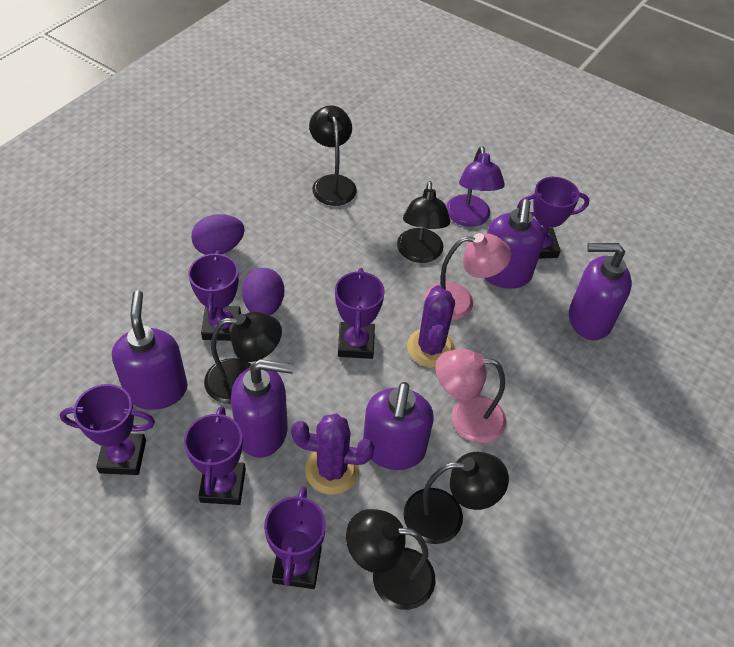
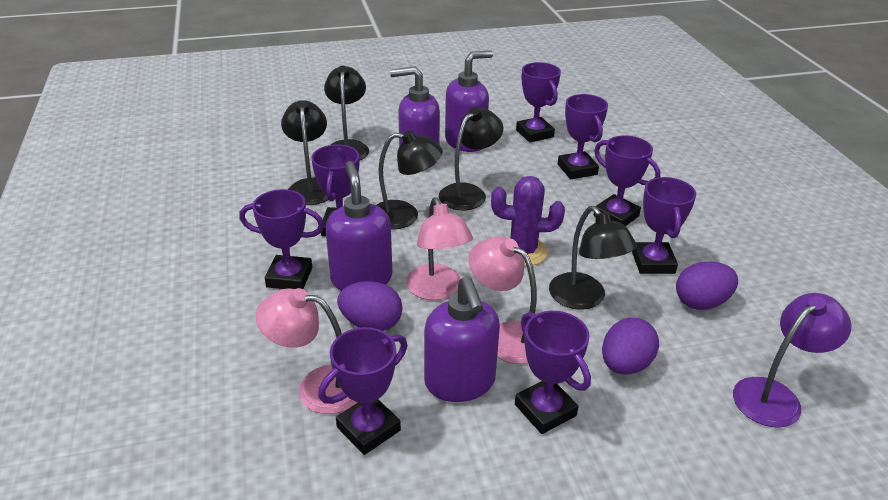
pink lamp: 2 -> 3
purple cactus: 2 -> 1
purple egg: 2 -> 3
purple soap dispenser: 5 -> 4
purple trophy: 6 -> 8

